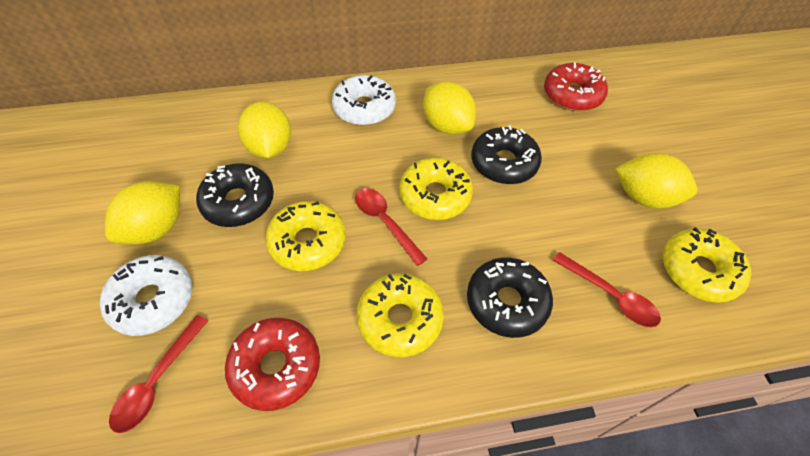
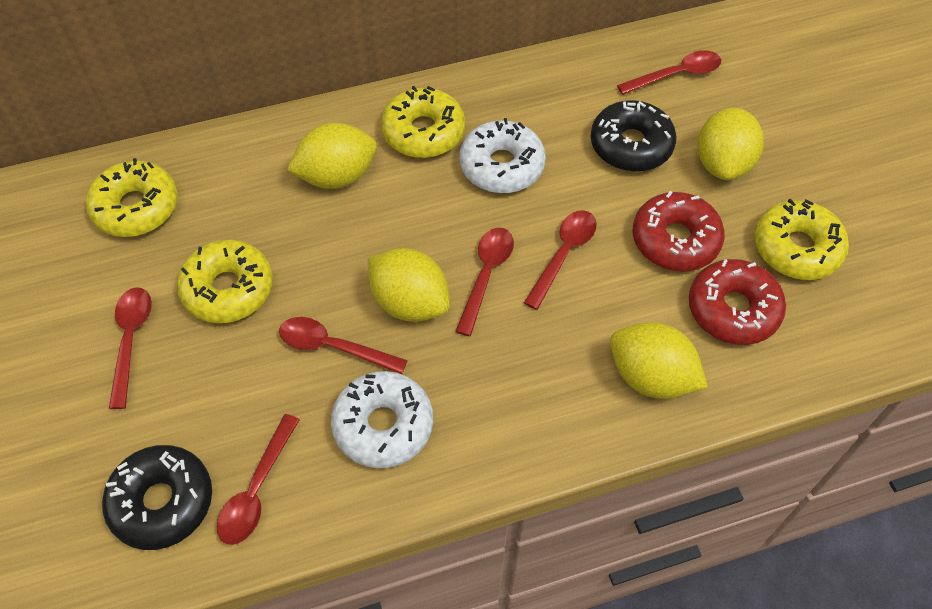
black donut: 3 -> 2
red spoon: 3 -> 6

